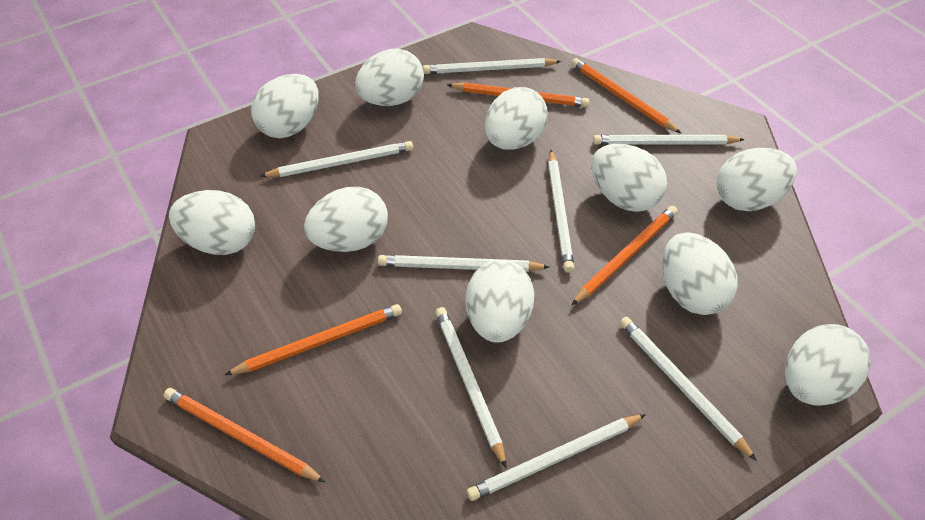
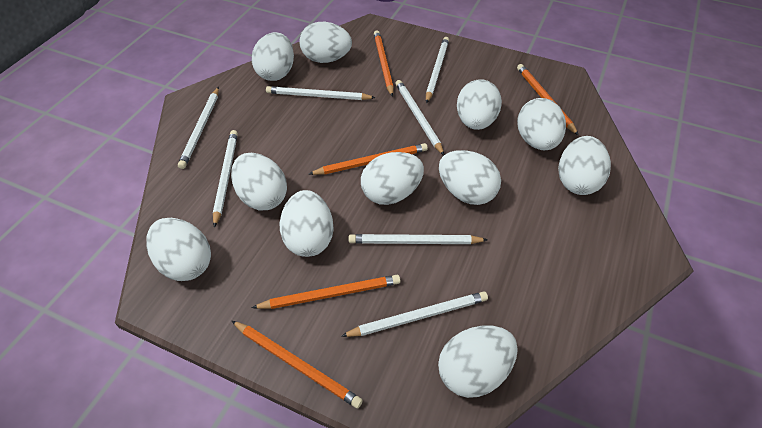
white egg: 10 -> 11
white pencil: 8 -> 7

